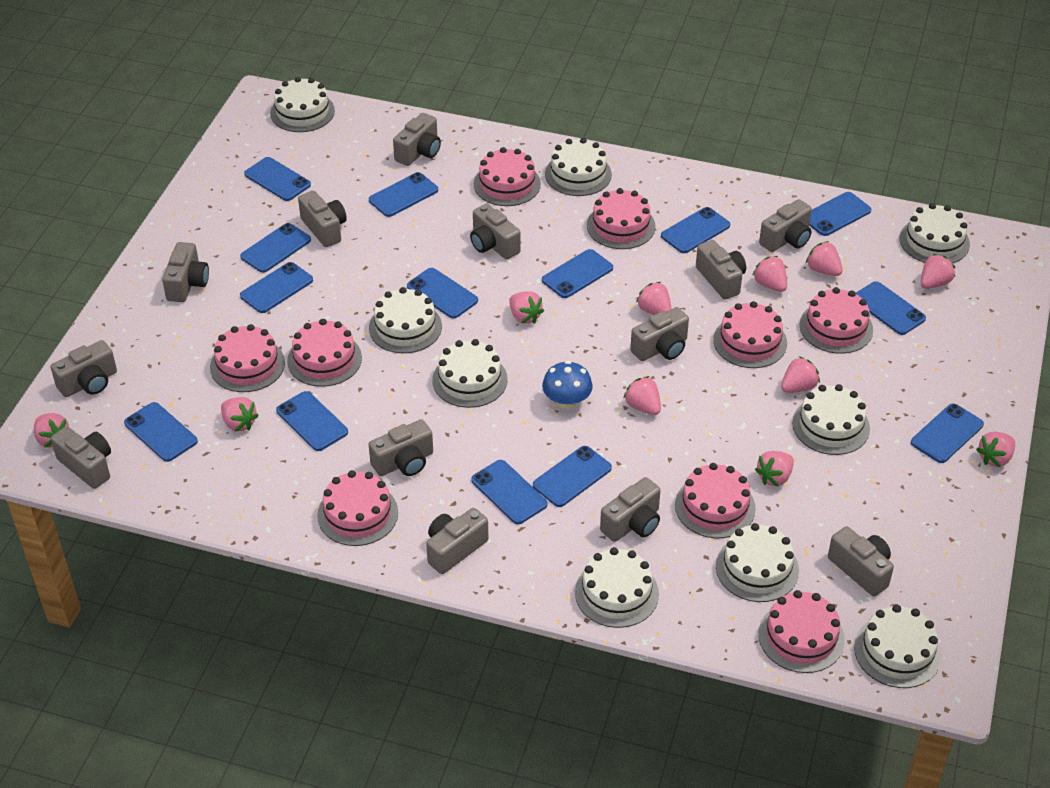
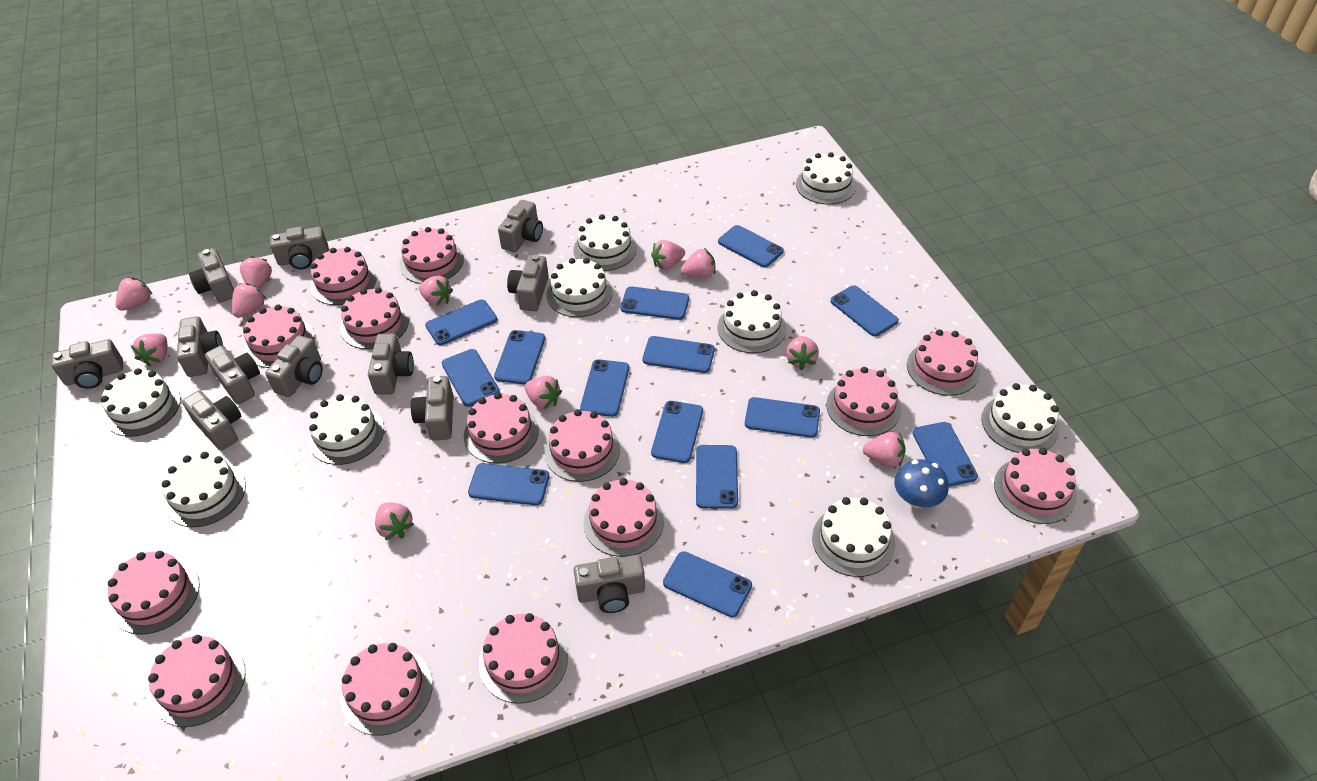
grey camera: 13 -> 12
pink cake: 9 -> 14

